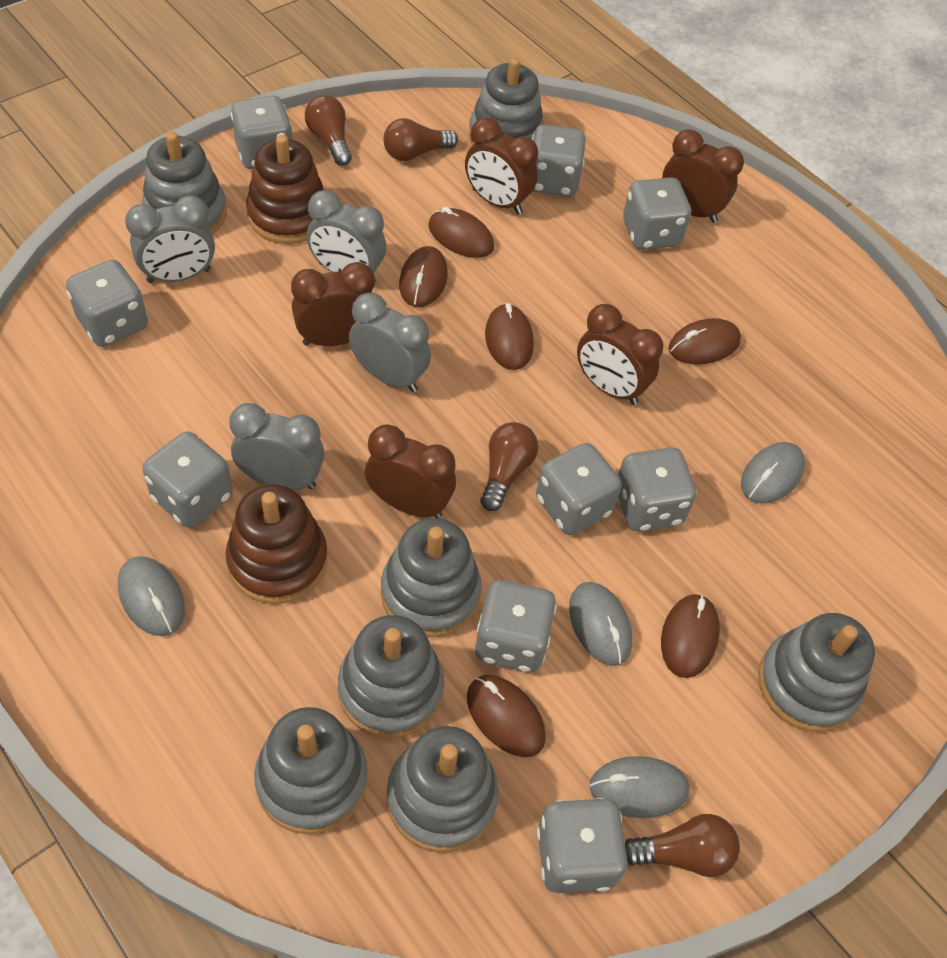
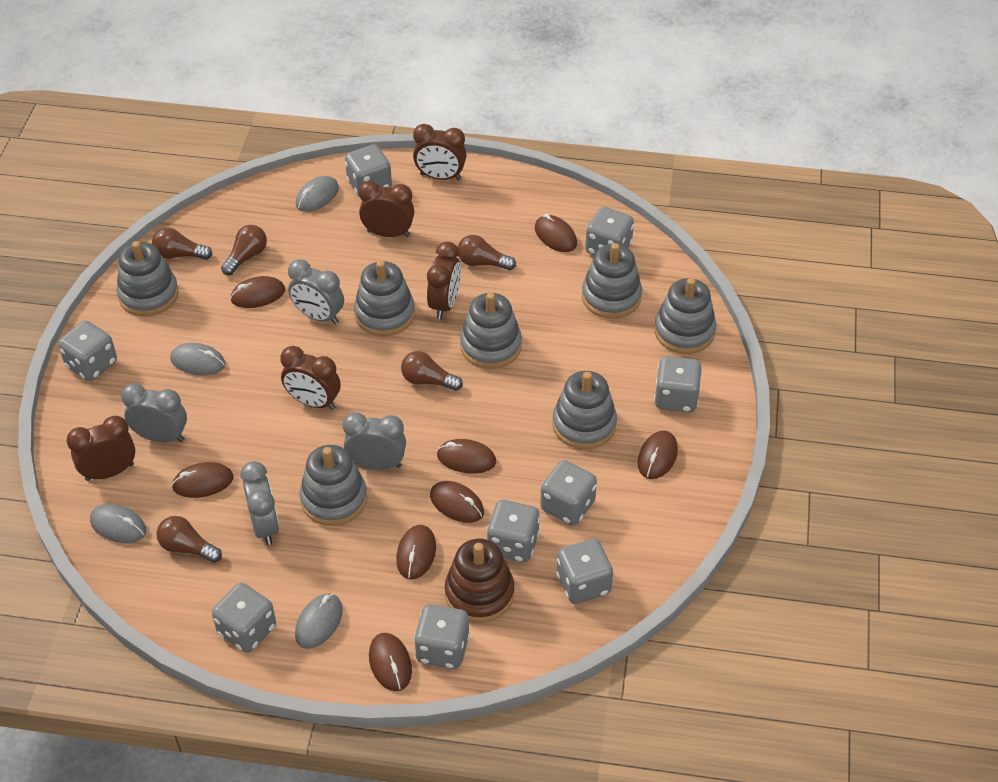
brown light bulb: 4 -> 5
brown mouse: 6 -> 8
brown stacking toy: 2 -> 1

